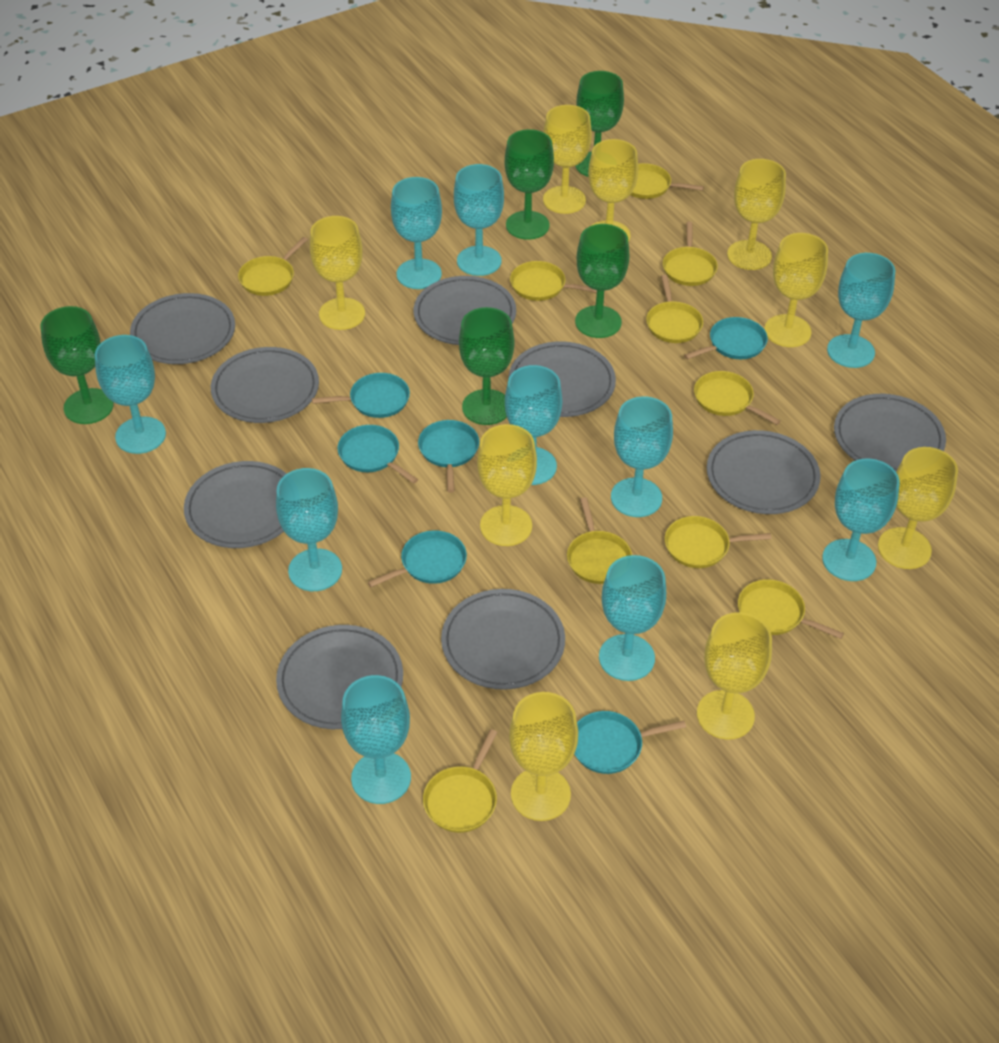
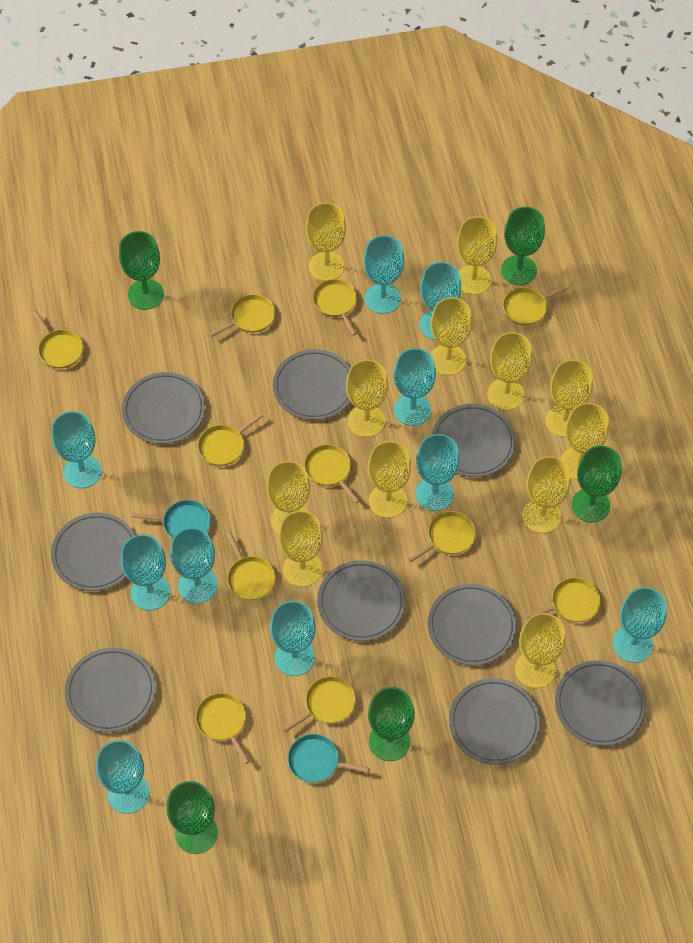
turquoise pan: 6 -> 2
yellow goblet: 9 -> 12
yellow pan: 10 -> 11

